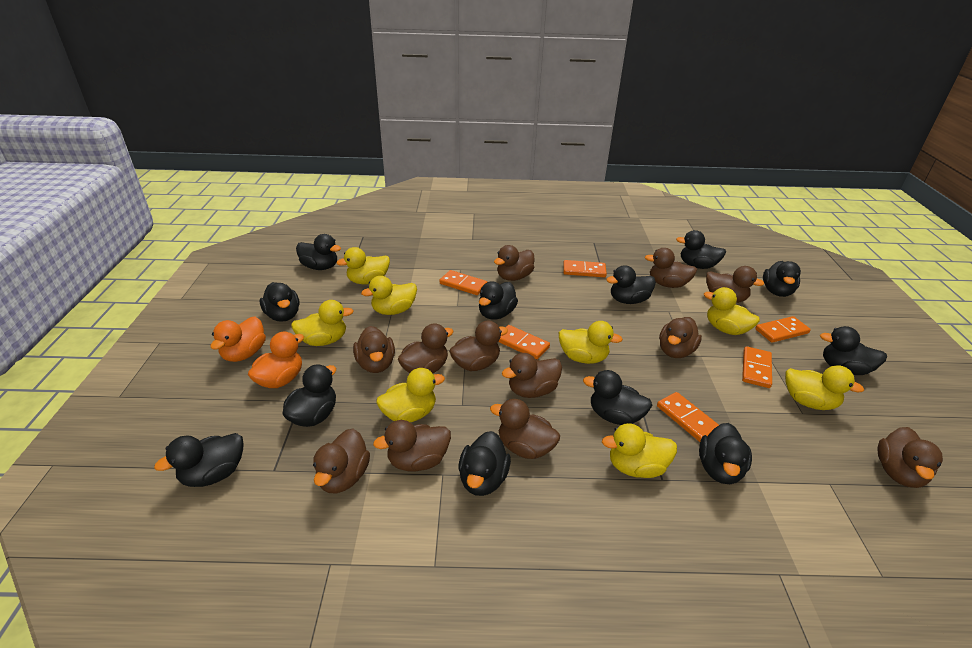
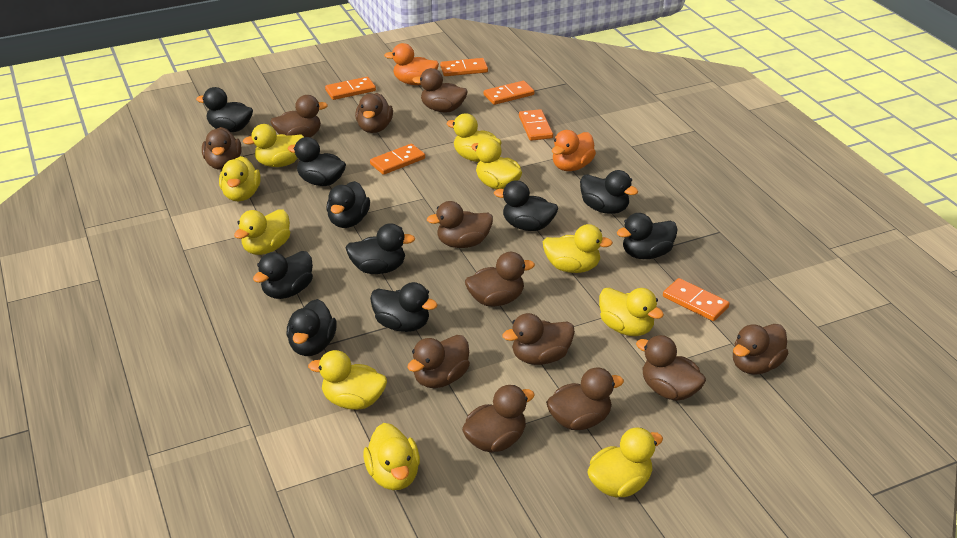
black duck: 12 -> 10
yellow duck: 8 -> 10

